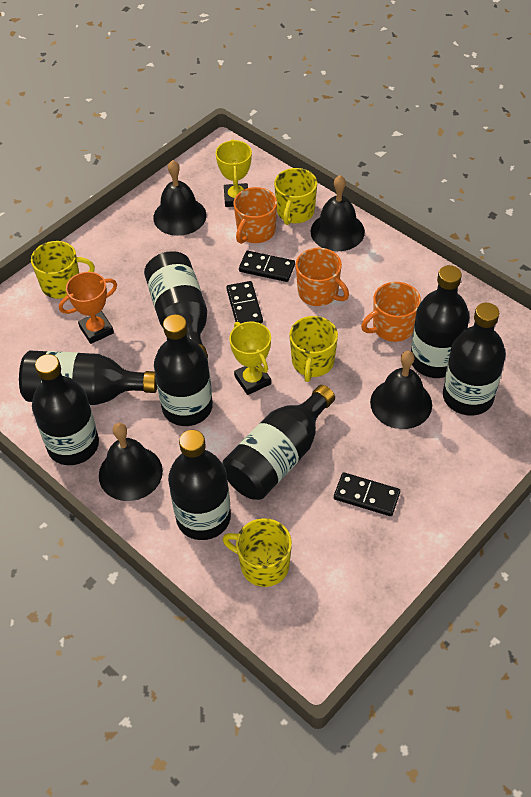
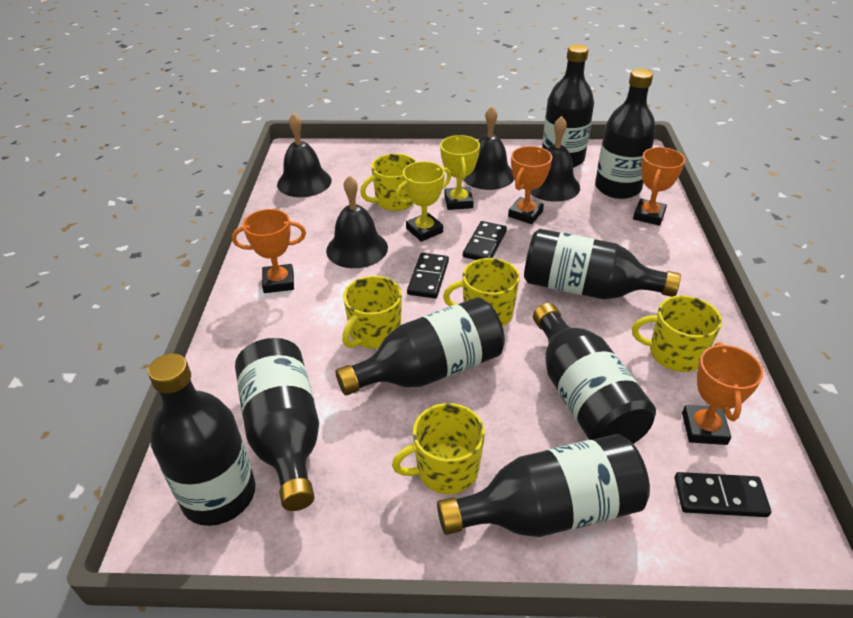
orange mug: 3 -> 0
orange trophy: 1 -> 4
yellow mug: 4 -> 5

